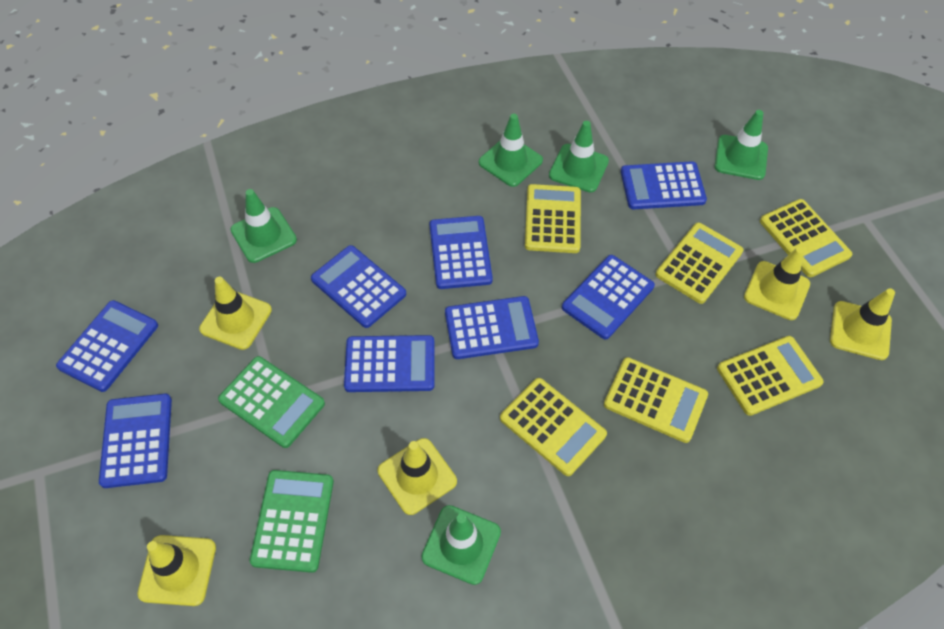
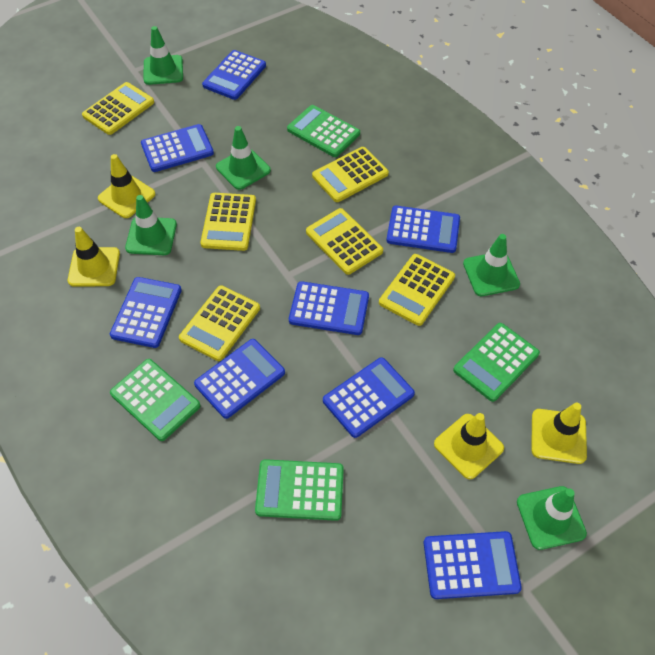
green calculator: 2 -> 4
yellow traffic cone: 5 -> 4

